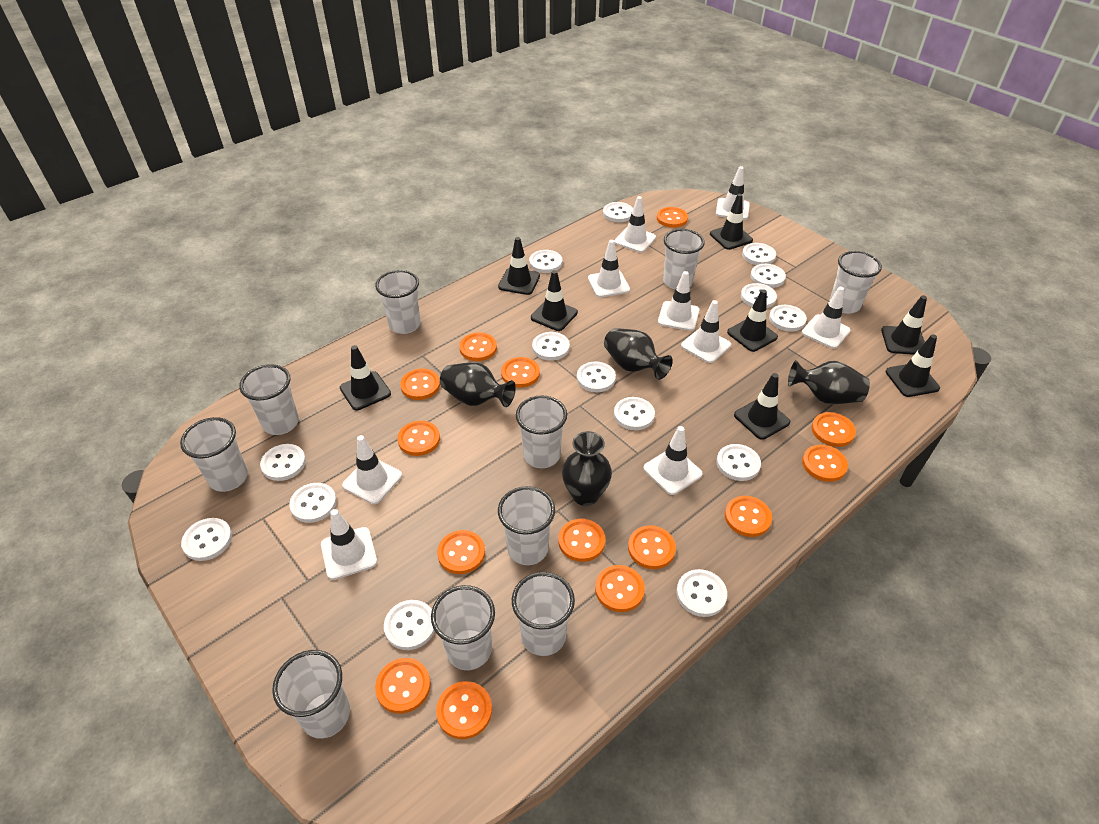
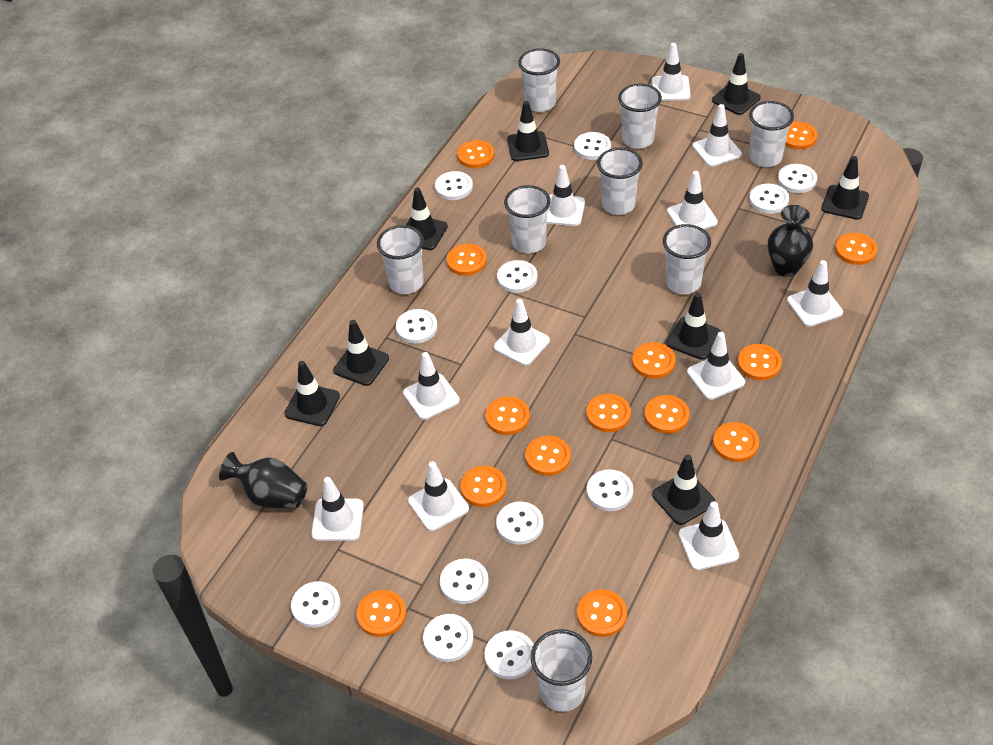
black vase: 4 -> 2
white button: 15 -> 12
white cup: 10 -> 8
white traffic cone: 9 -> 11

